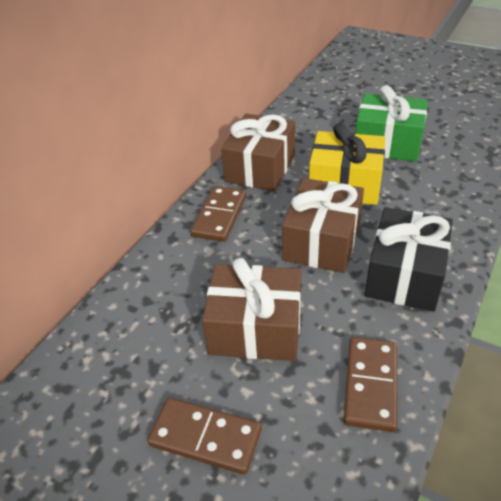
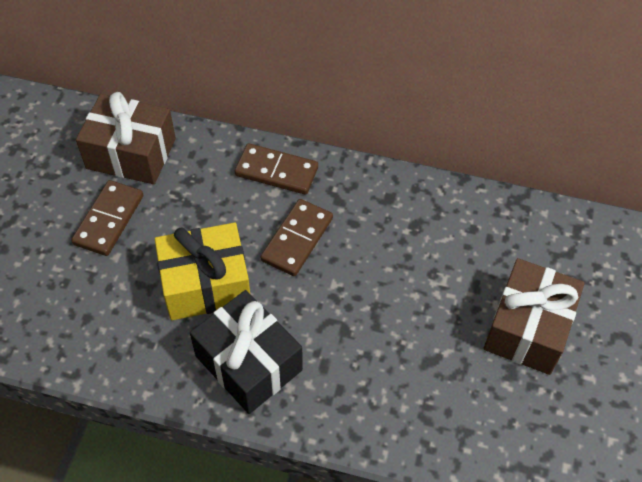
brown gift: 3 -> 2
green gift: 1 -> 0

